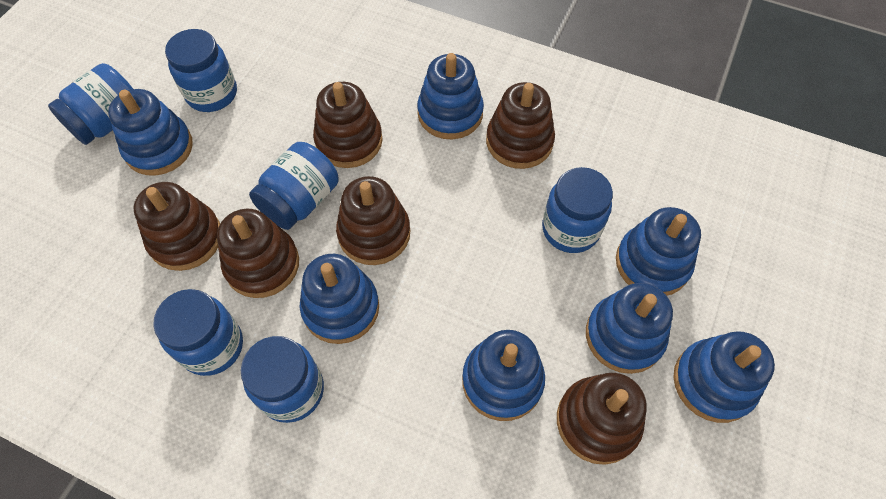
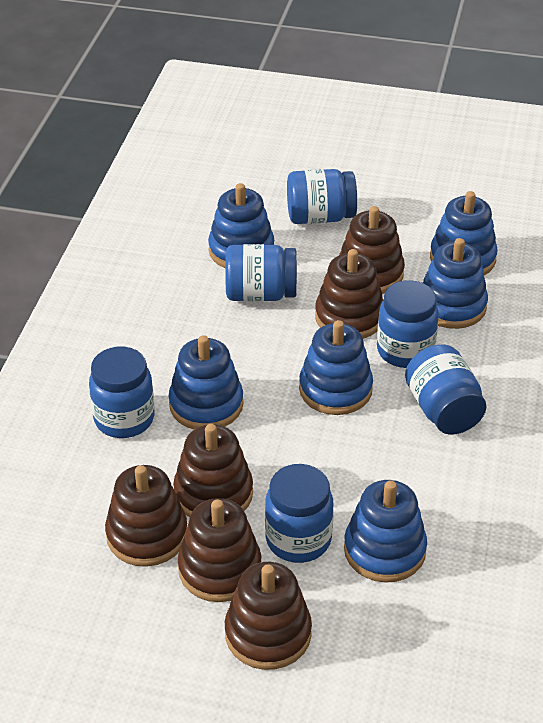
blue stacking toy: 7 -> 6

